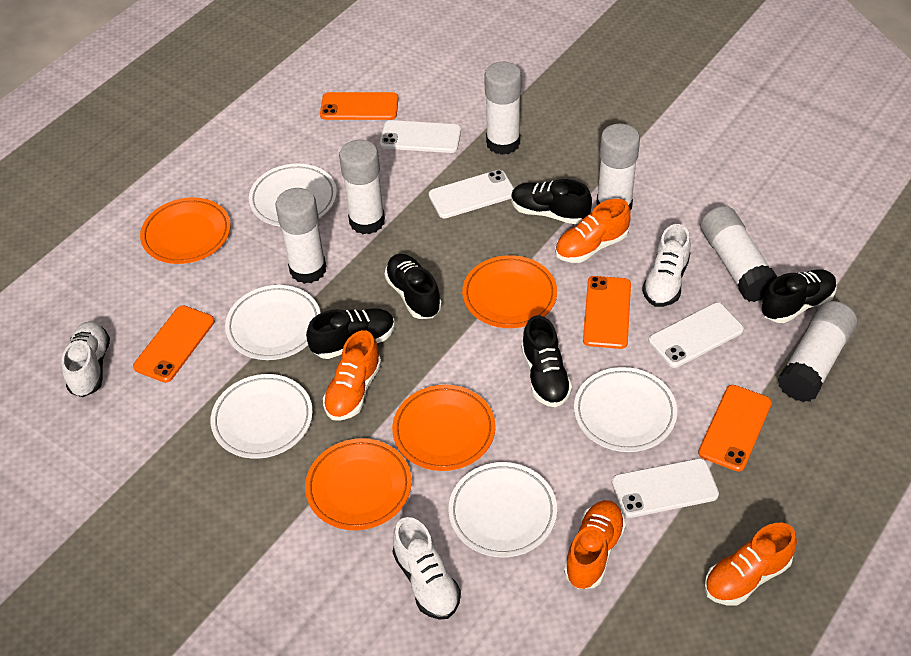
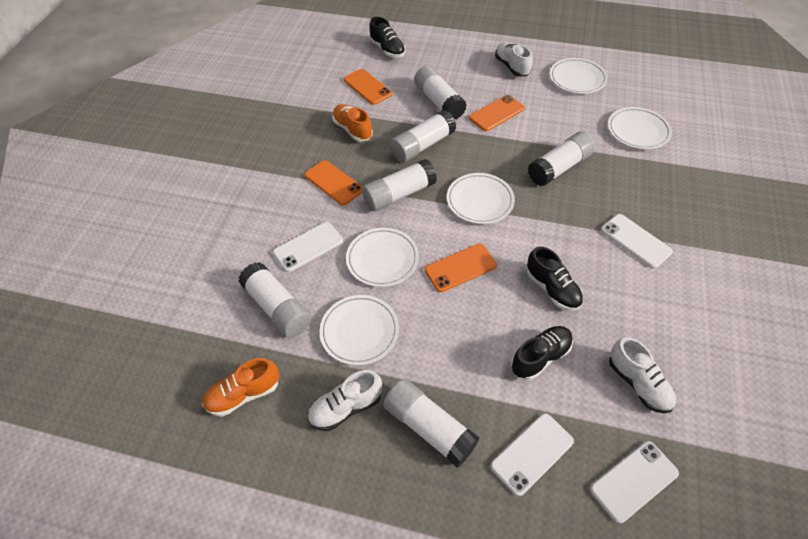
black shoe: 5 -> 3
orange plate: 4 -> 0
orange shoe: 4 -> 2

